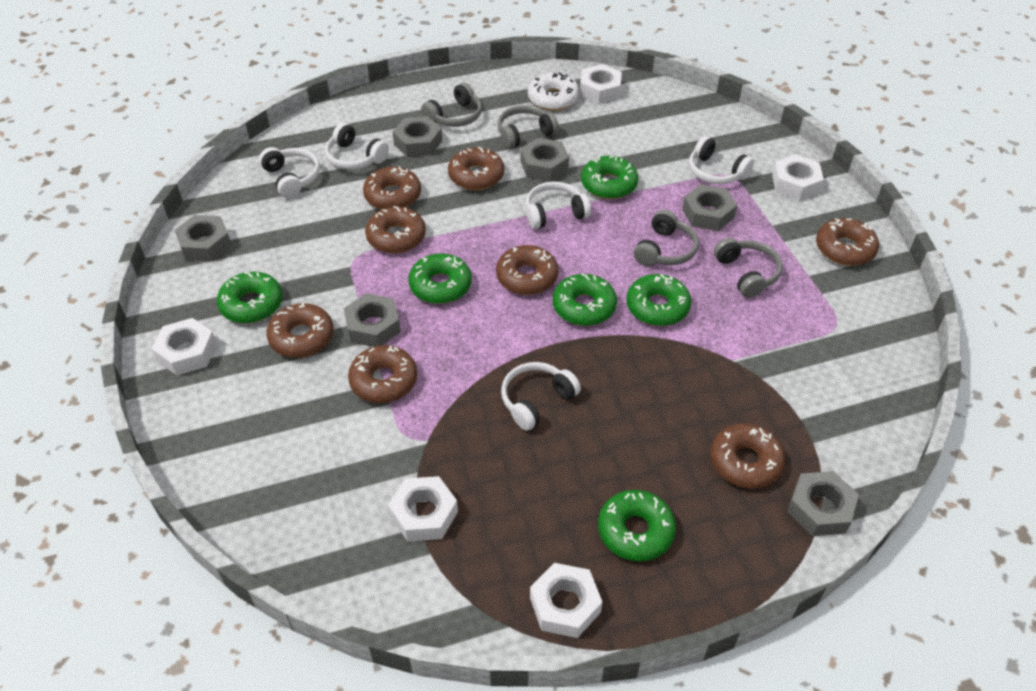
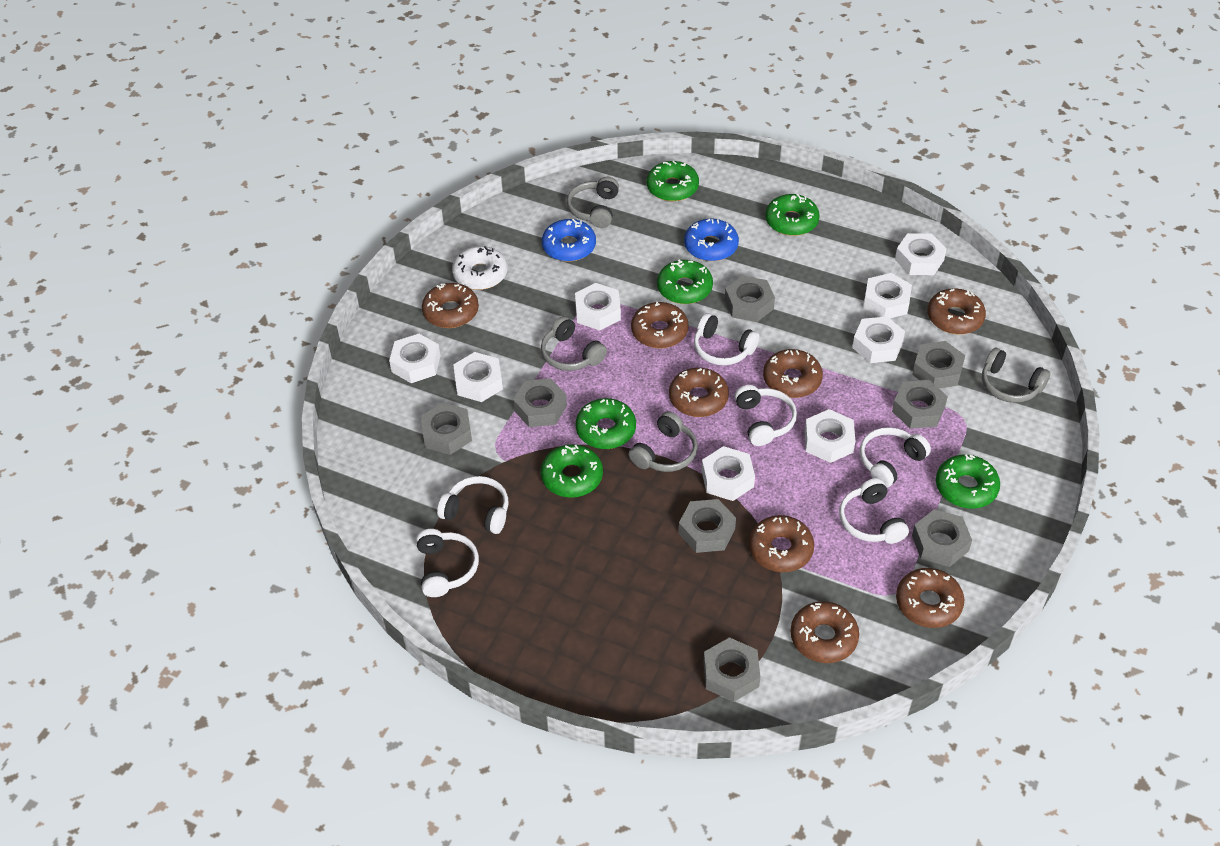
blue donut: 0 -> 2
grey nut: 6 -> 8
white headphones: 5 -> 6
white nut: 5 -> 8

